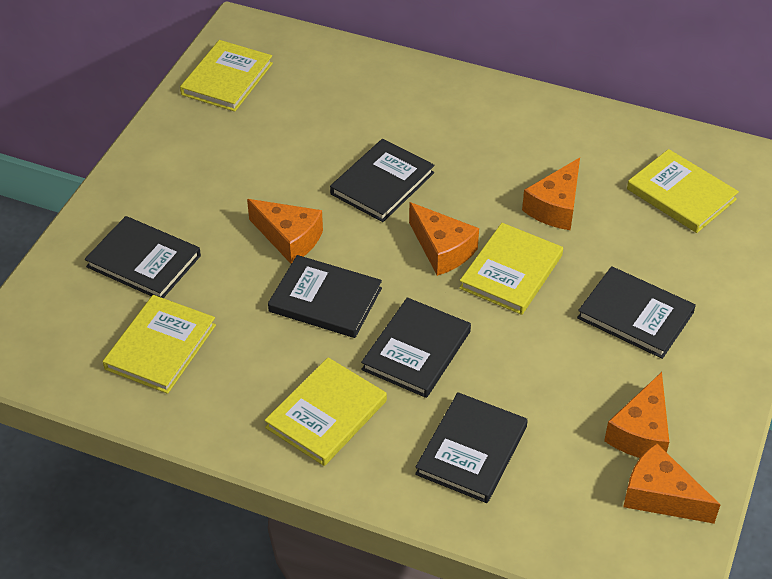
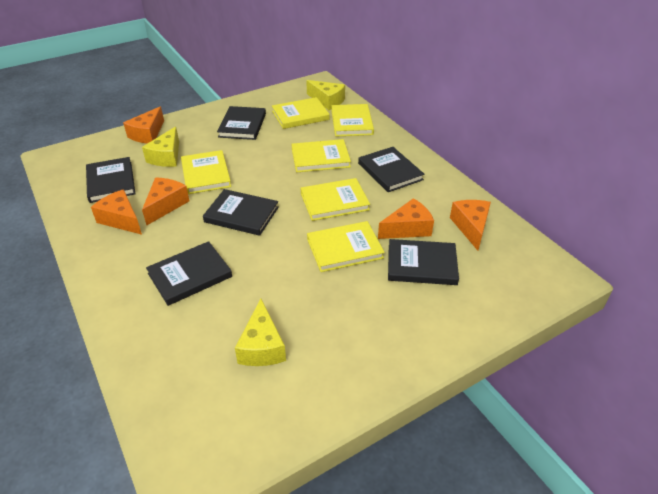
yellow book: 5 -> 6
yellow cheese: 0 -> 3

